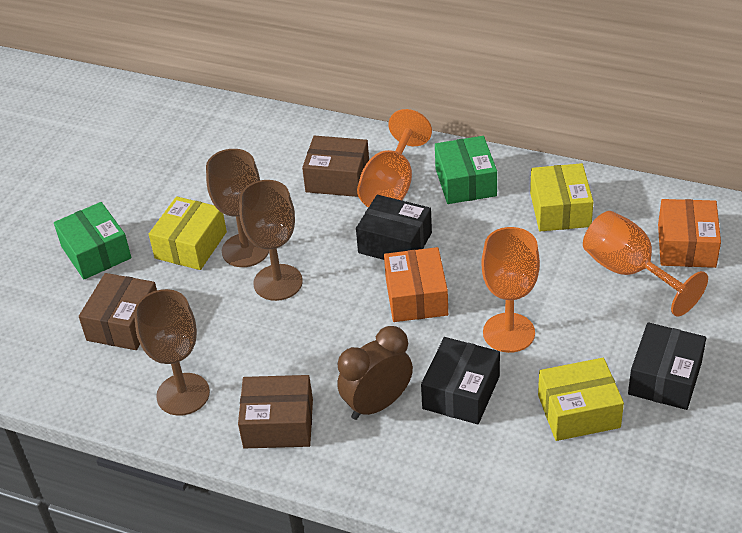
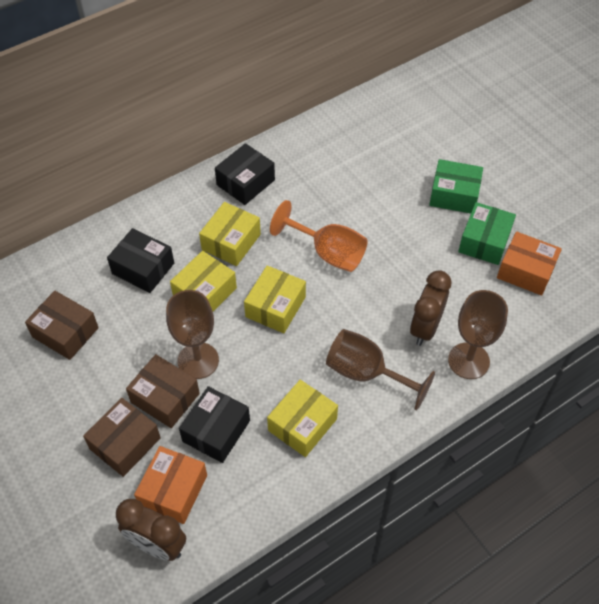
brown clock: 1 -> 2
orange goblet: 3 -> 1
yellow box: 3 -> 4

